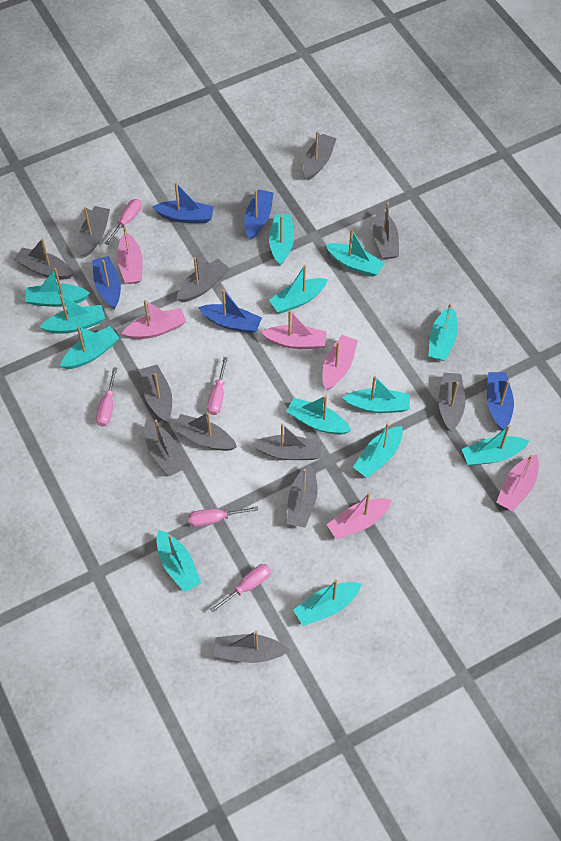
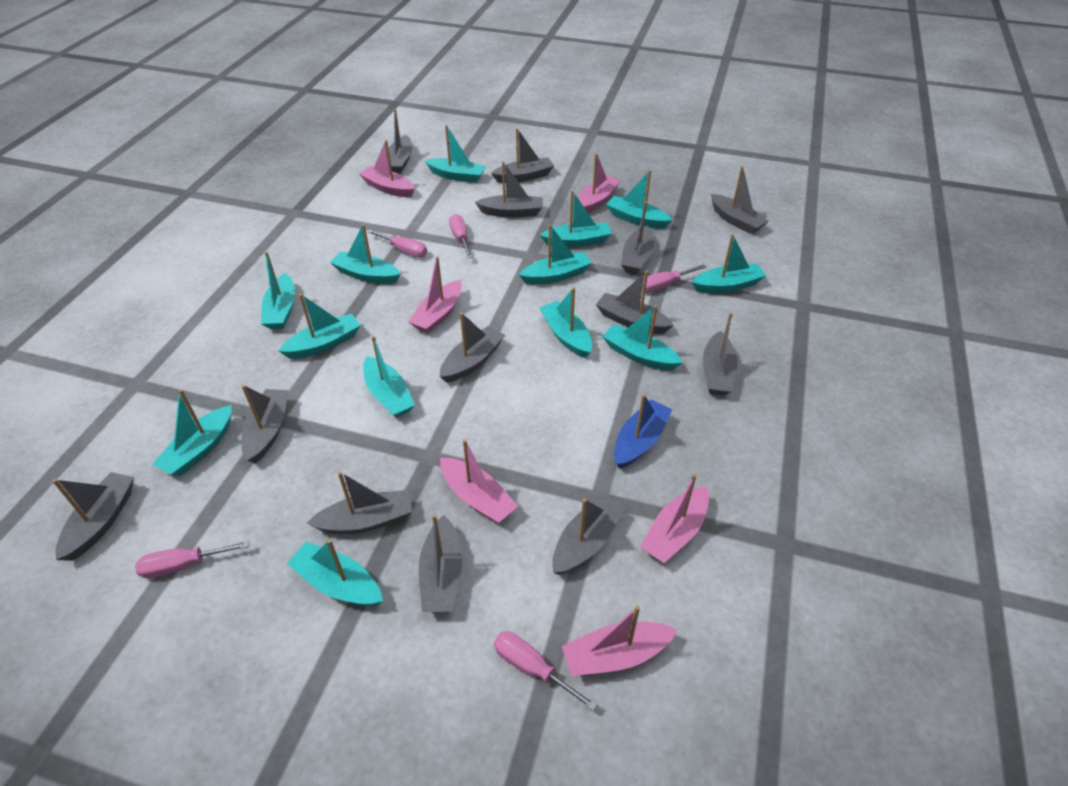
blue boat: 5 -> 1
grey boat: 12 -> 13

